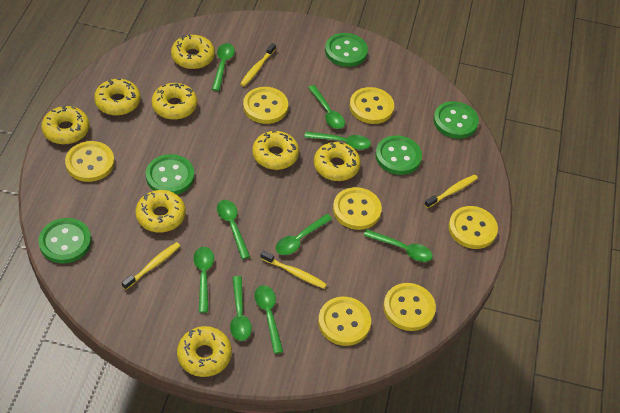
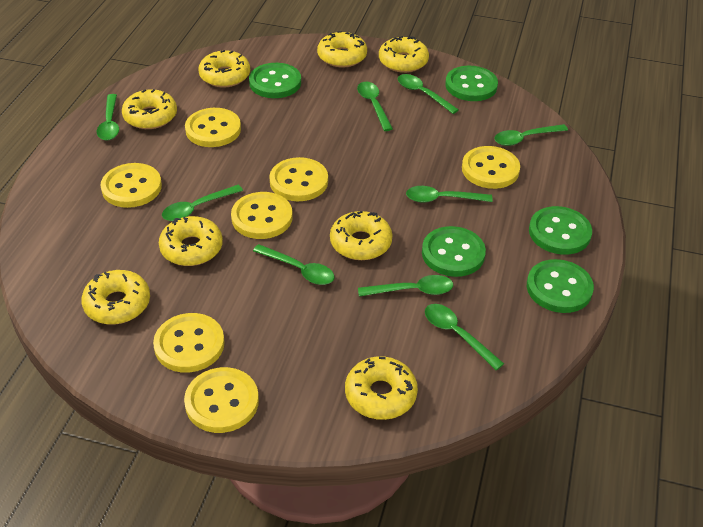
yellow toothbrush: 4 -> 0

